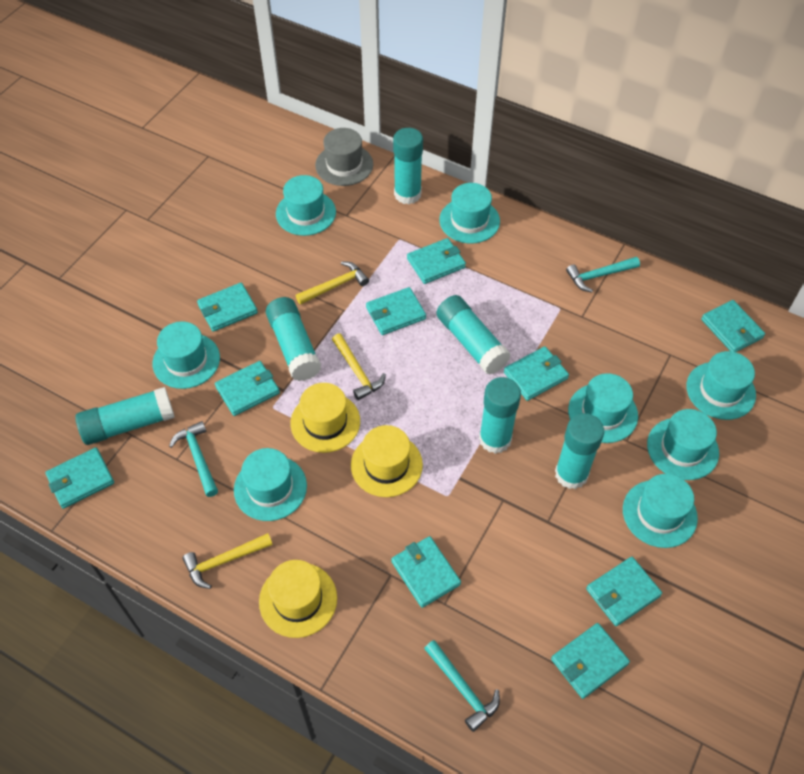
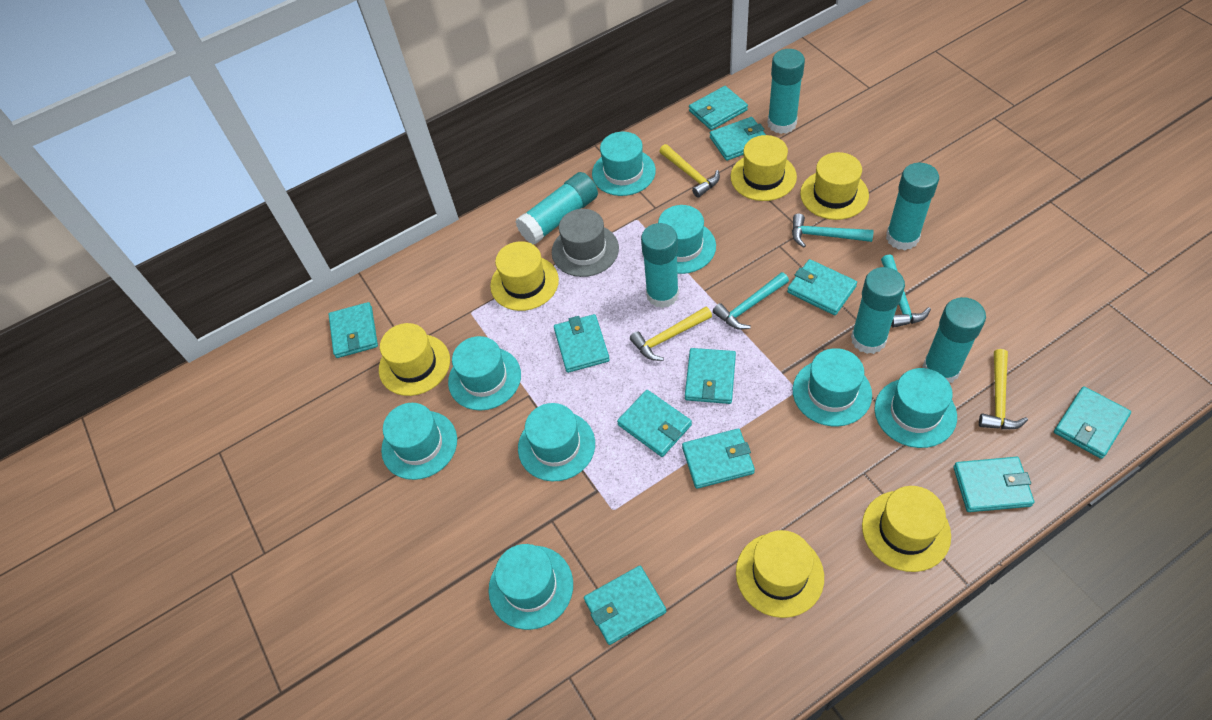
turquoise wallet: 10 -> 11
yellow hat: 3 -> 6

